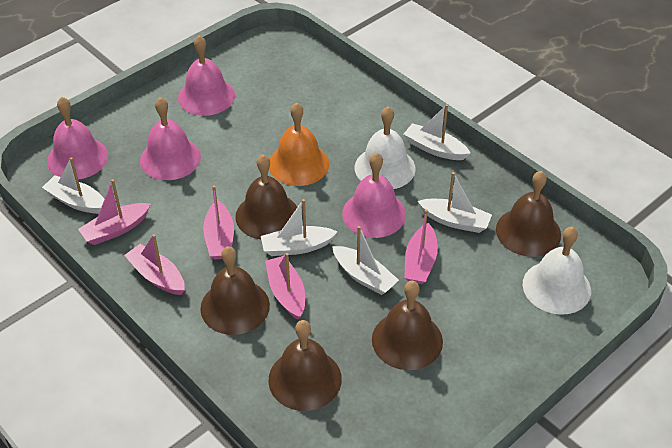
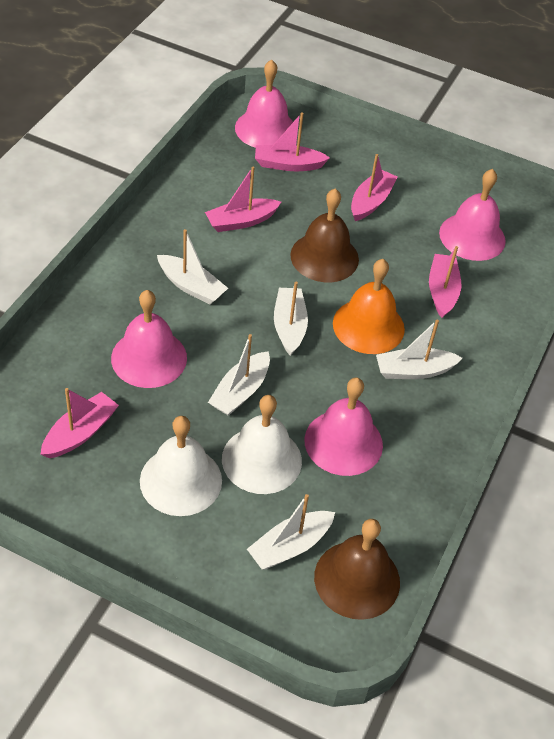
brown bell: 5 -> 2

